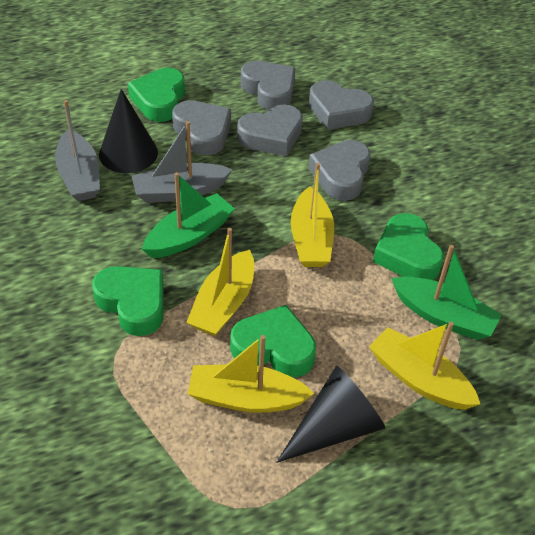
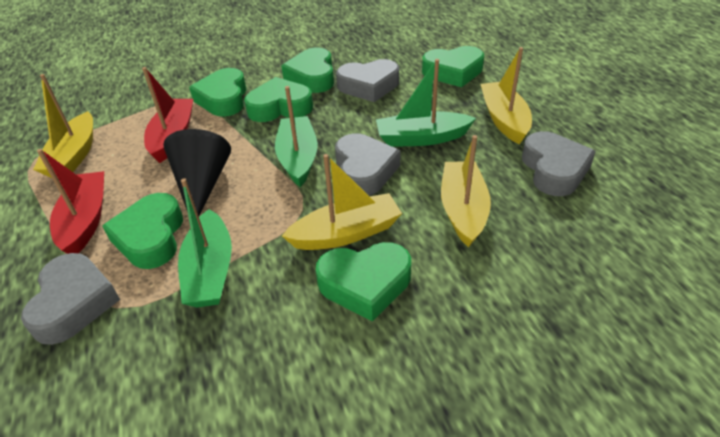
black cone: 2 -> 1
green boat: 2 -> 3
green heart: 4 -> 6
grey boat: 2 -> 0
grey heart: 5 -> 4
red boat: 0 -> 2

